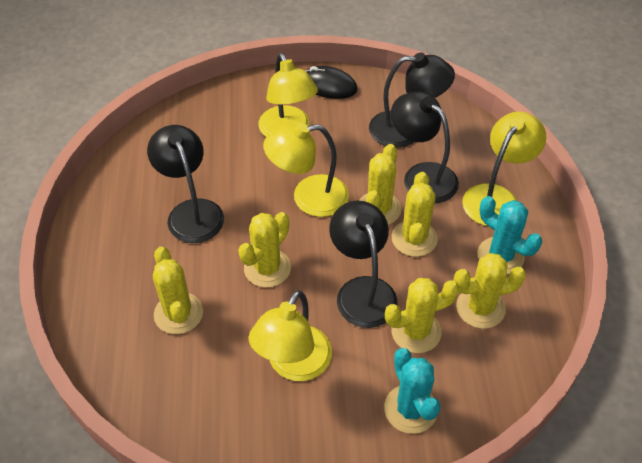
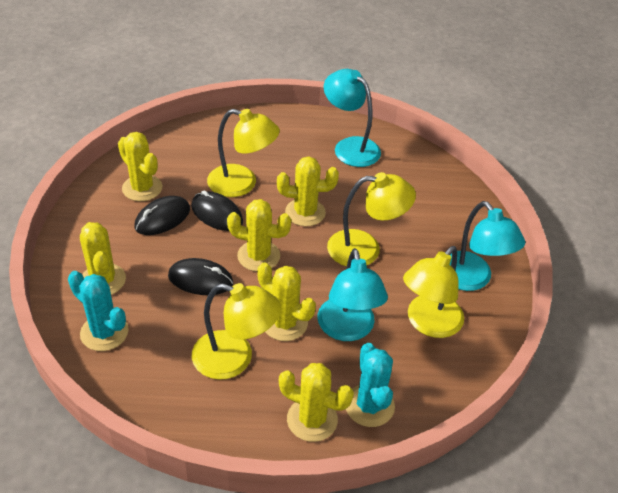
black lamp: 4 -> 0
black mouse: 1 -> 3
turquoise lamp: 0 -> 3

